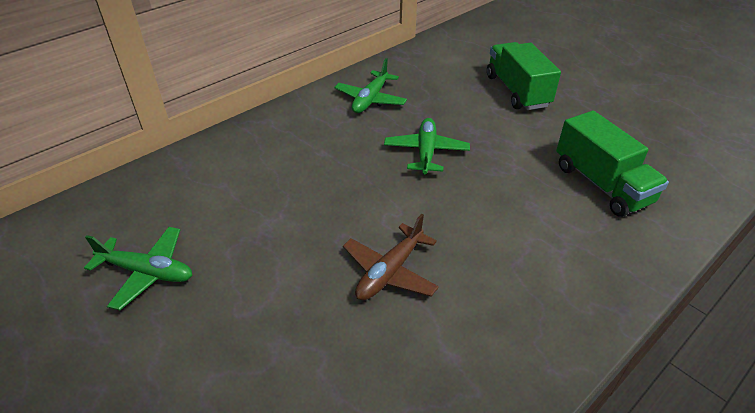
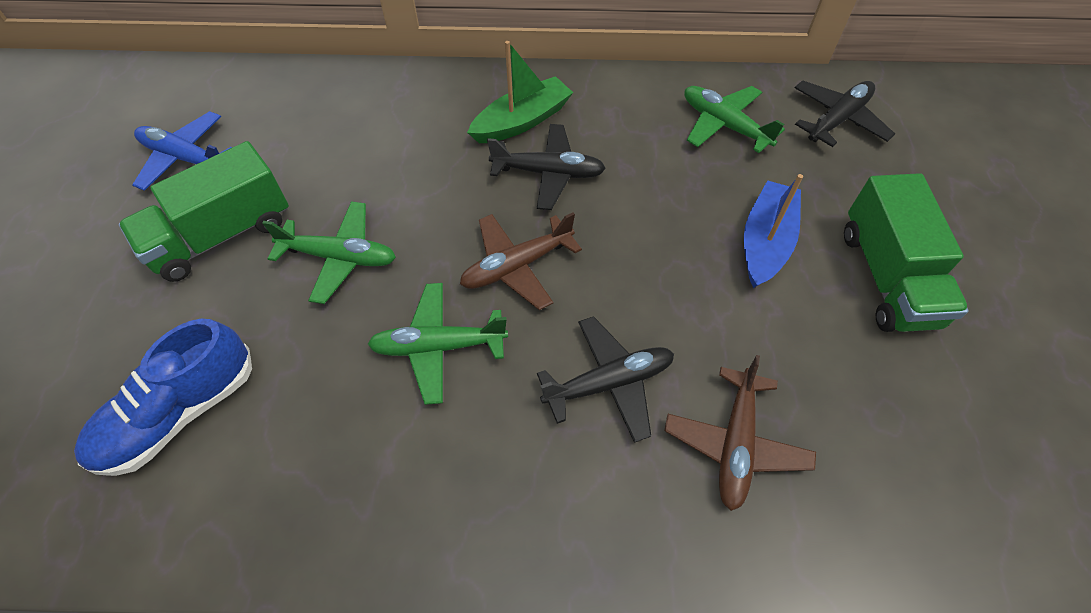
black plane: 0 -> 3
blue boat: 0 -> 1
blue plane: 0 -> 1
blue shoe: 0 -> 1
brown plane: 1 -> 2
green boat: 0 -> 1

